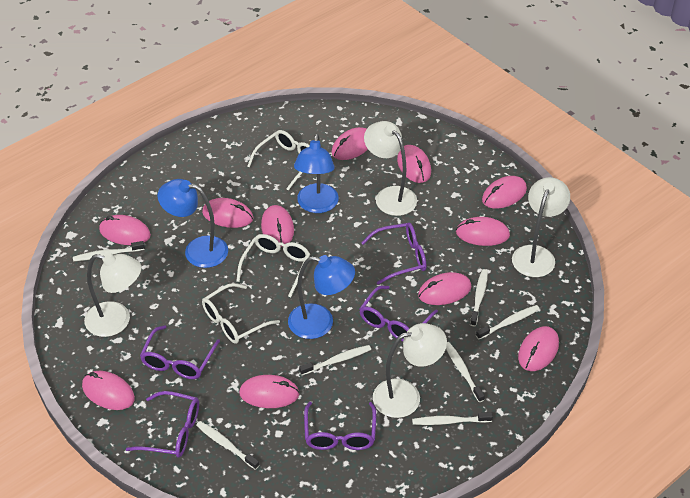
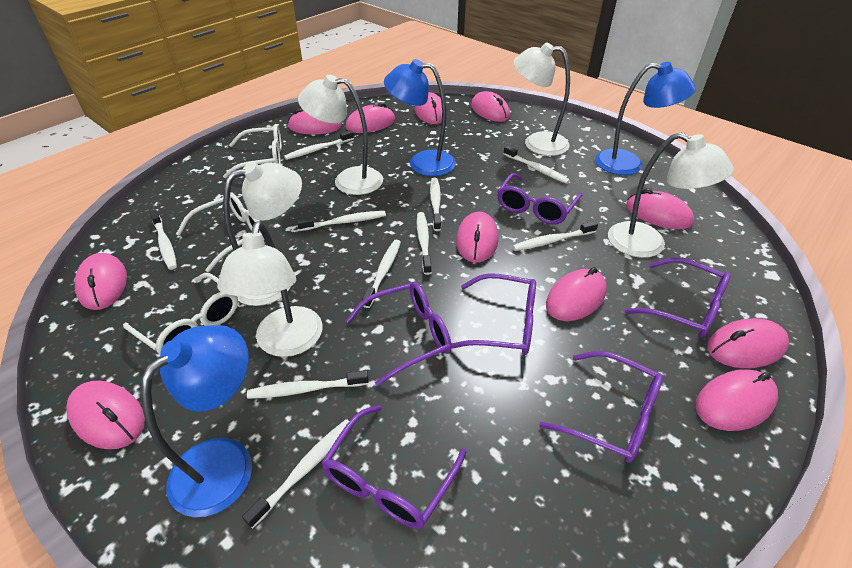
purple glasses: 5 -> 6
white lamp: 4 -> 5
white toothbrush: 7 -> 10

